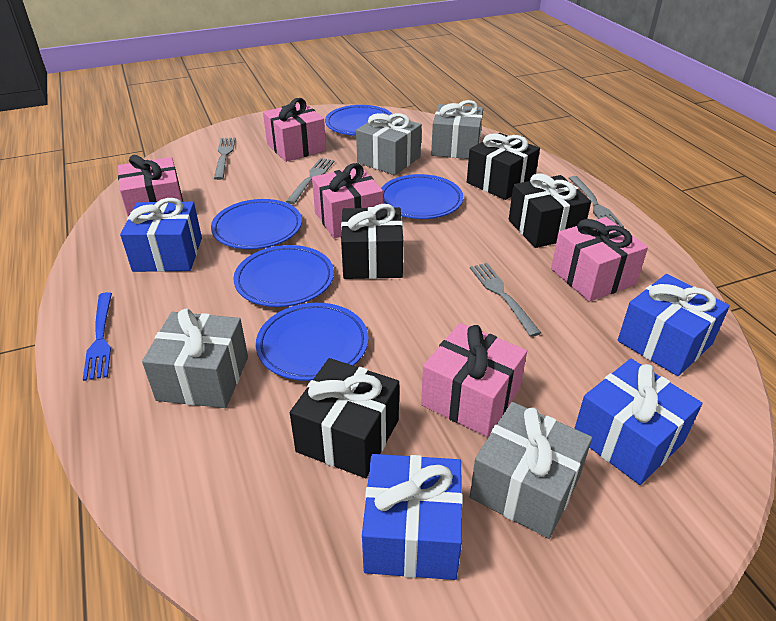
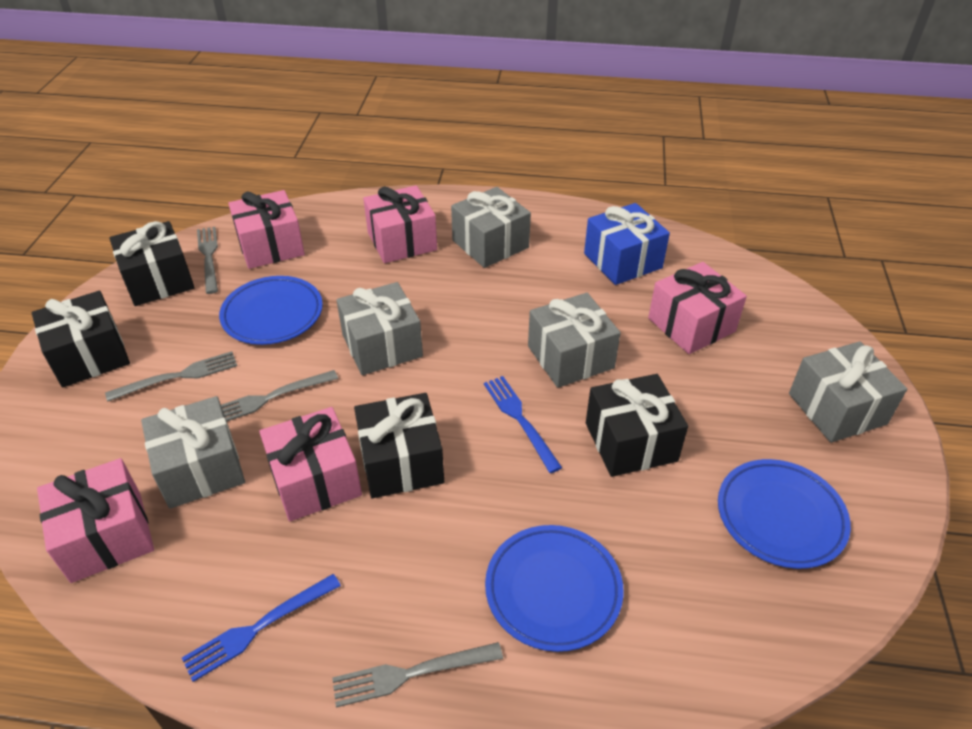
blue fork: 1 -> 2
blue gift: 4 -> 1
blue plate: 5 -> 3
grey gift: 4 -> 5

